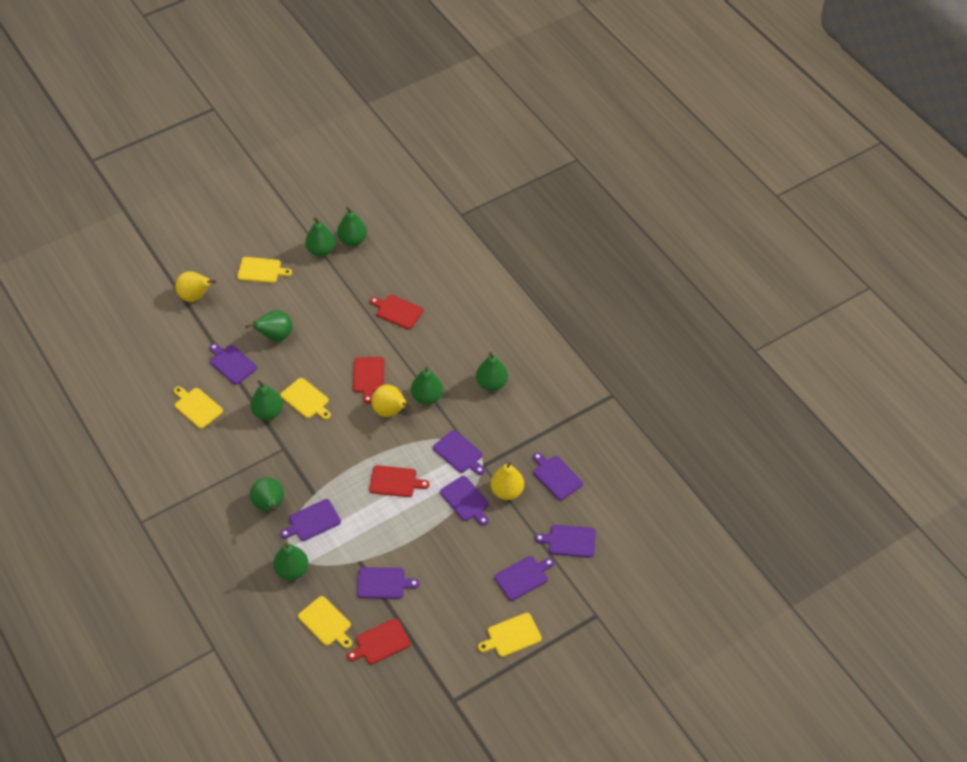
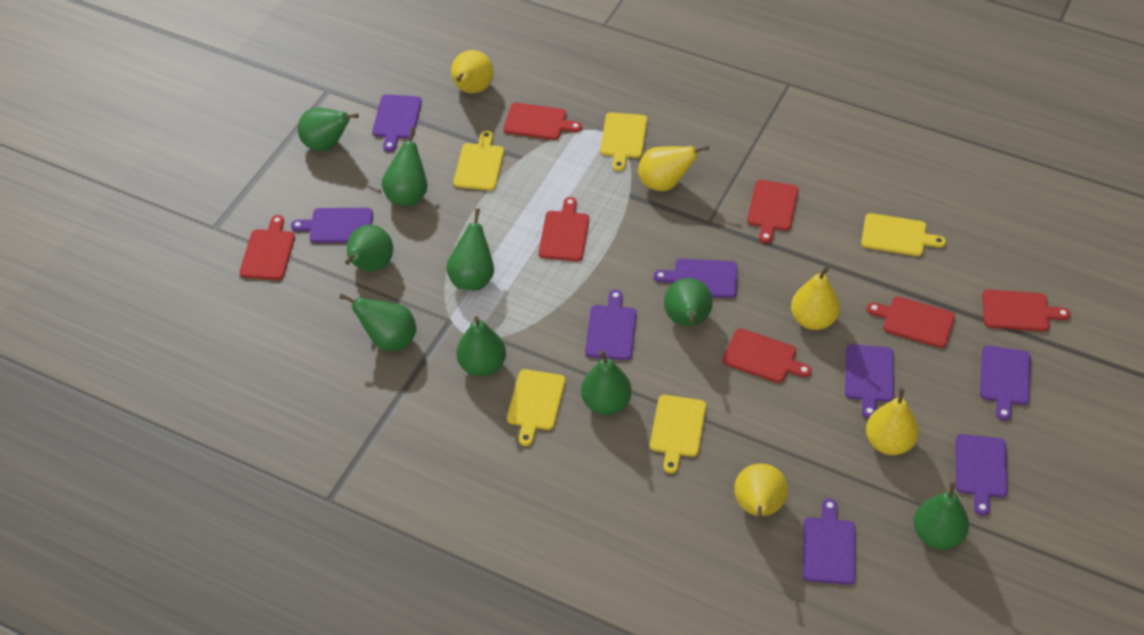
green pear: 8 -> 9
red cutting board: 4 -> 7
yellow pear: 3 -> 5

